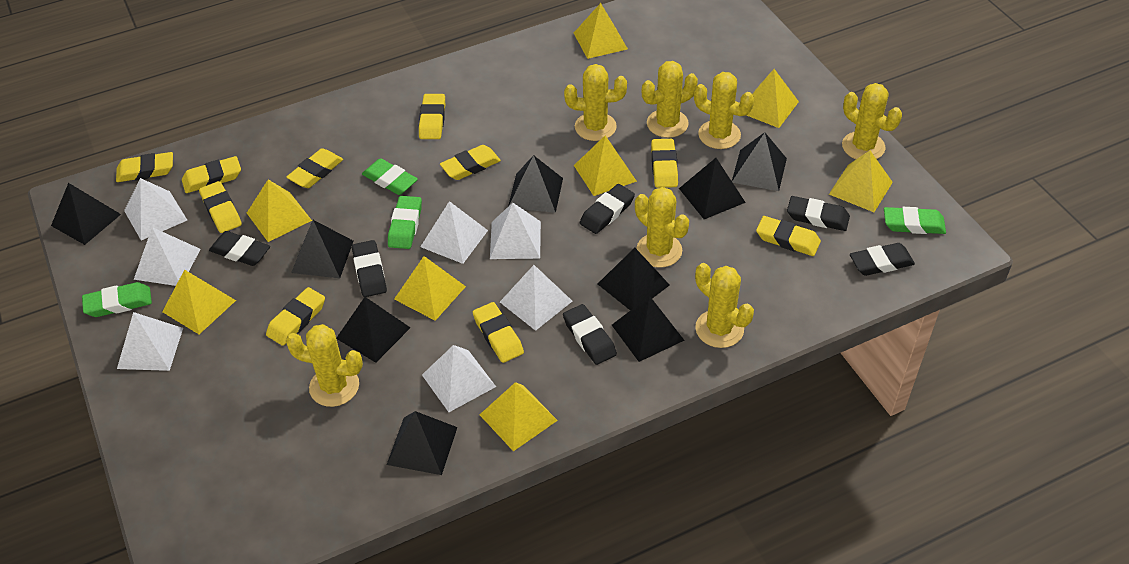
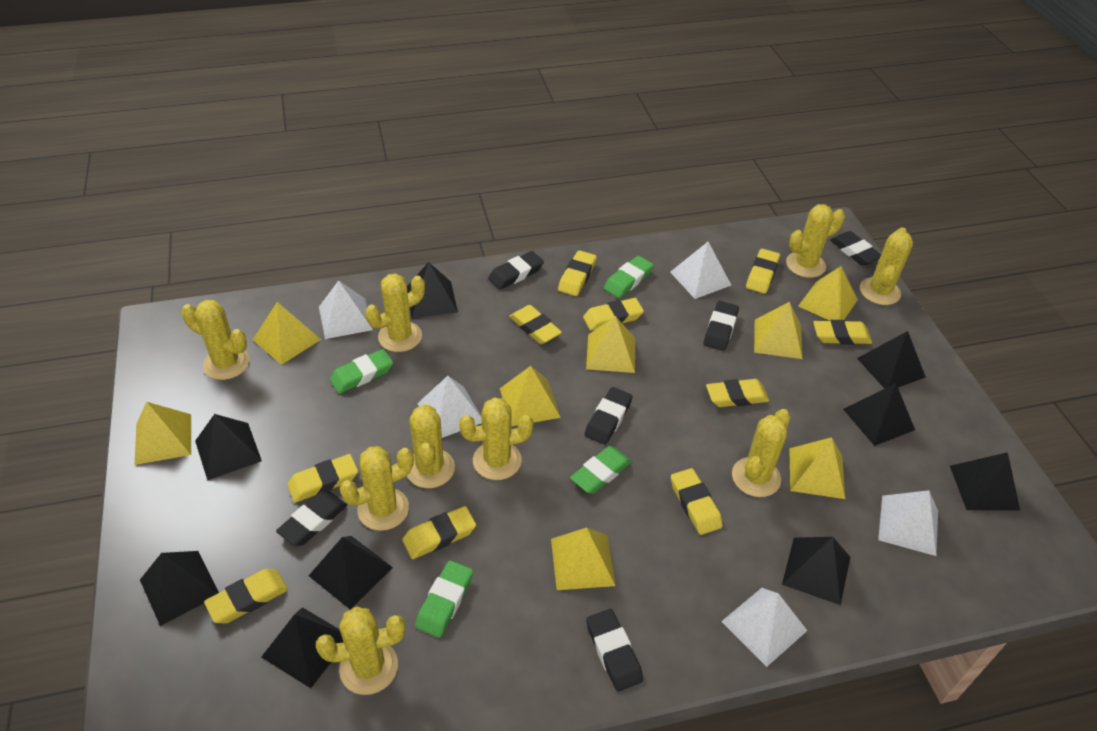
white pyramid: 7 -> 5
yellow cactus: 7 -> 9

